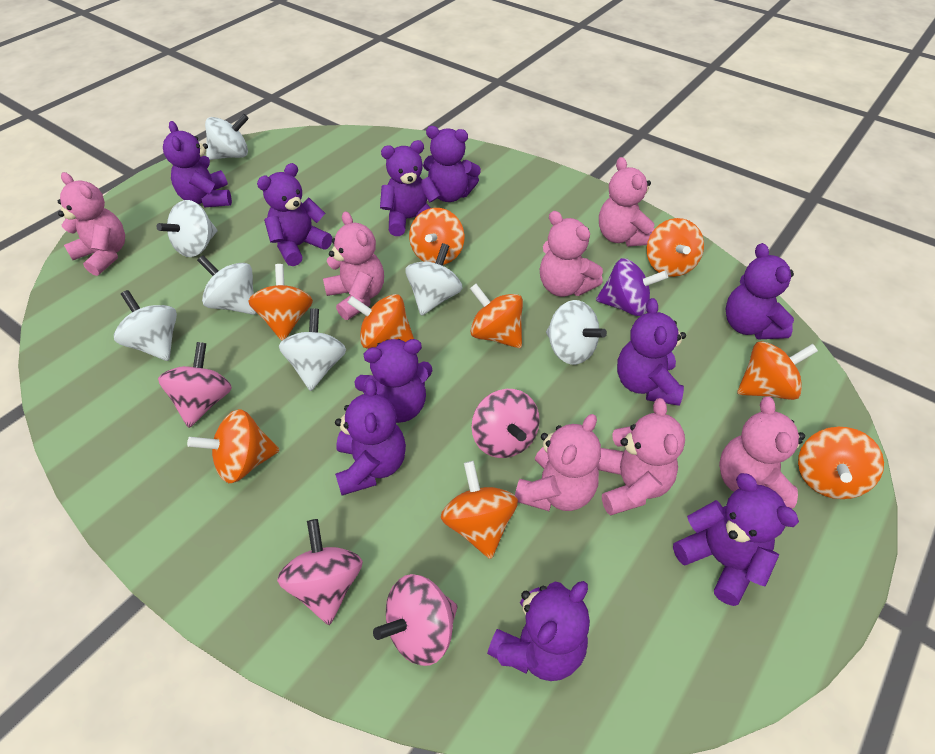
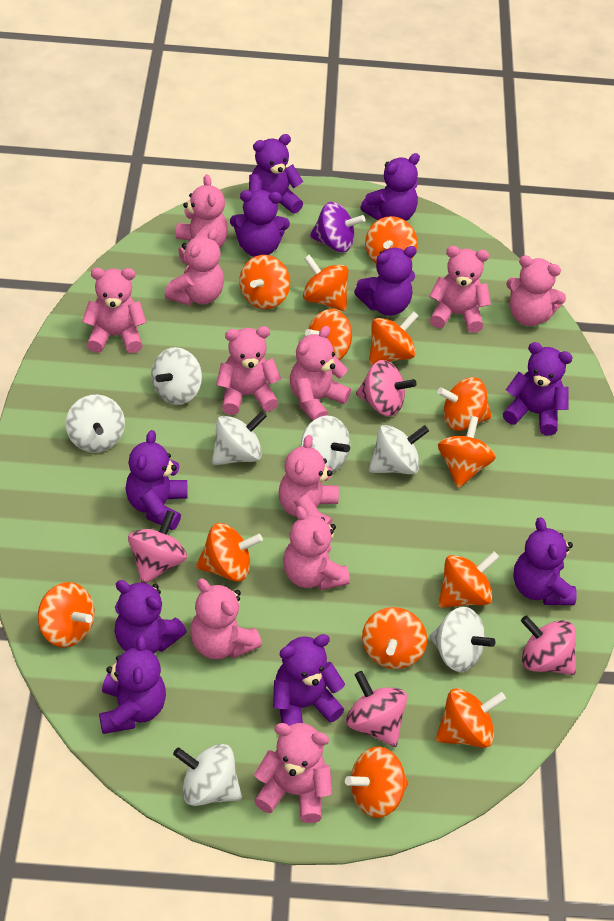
orange spinning top: 9 -> 13
pink teddy bear: 7 -> 11

